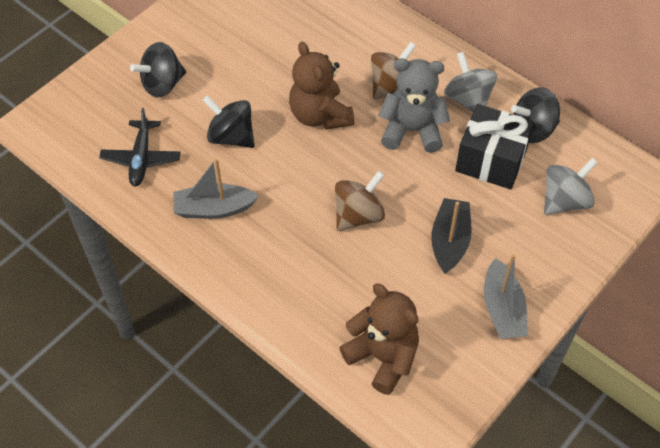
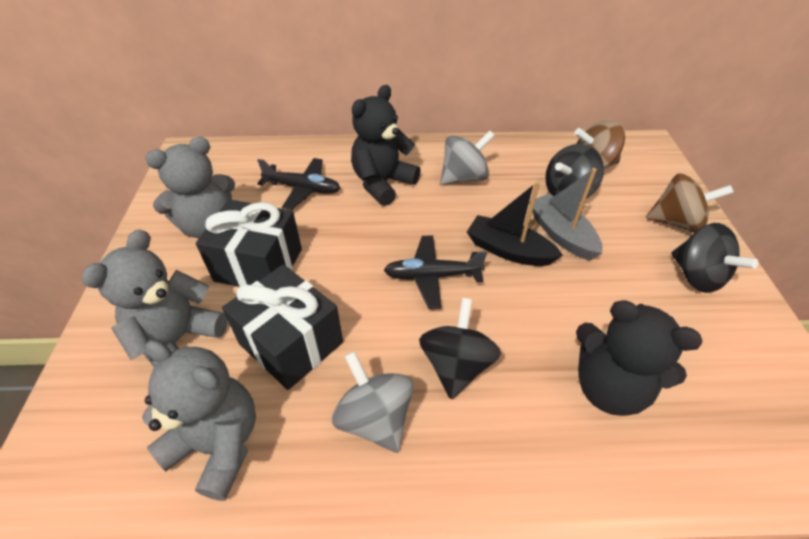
black gift: 1 -> 2
black plane: 1 -> 2
black teddy bear: 0 -> 2
brown teddy bear: 2 -> 0
grey boat: 2 -> 1
grey teddy bear: 1 -> 3

